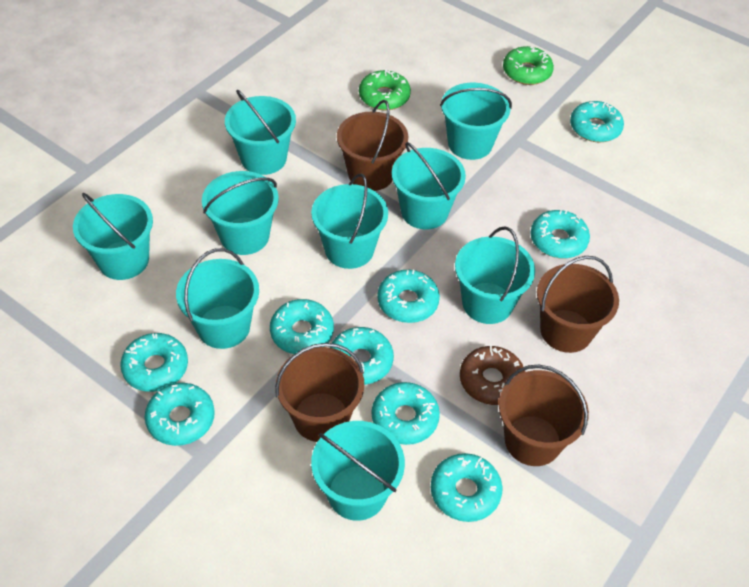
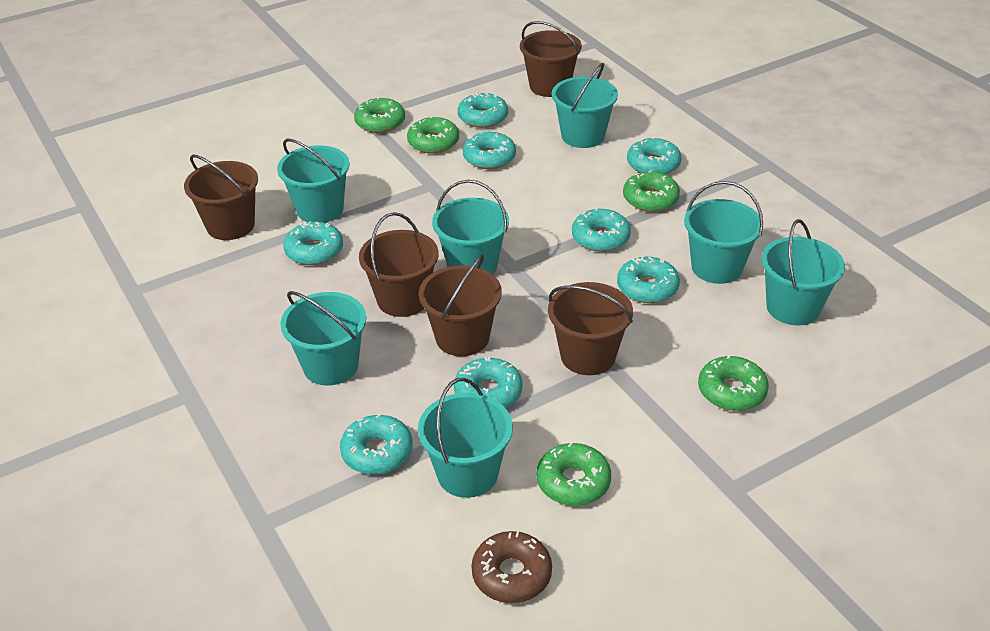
brown bucket: 4 -> 5
green donut: 2 -> 5
turquoise bucket: 9 -> 7
turquoise donut: 9 -> 8

